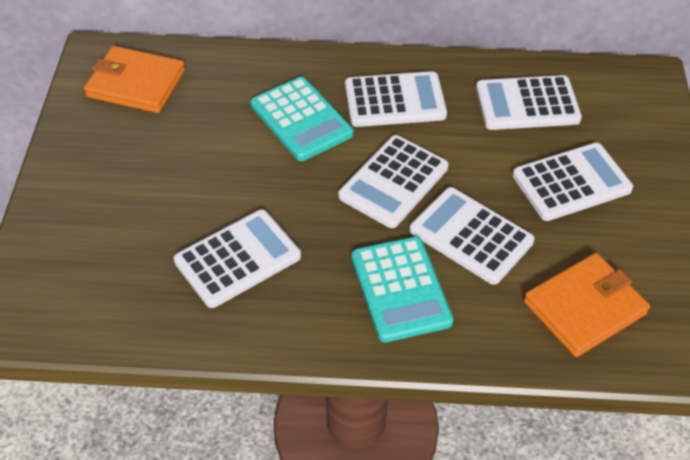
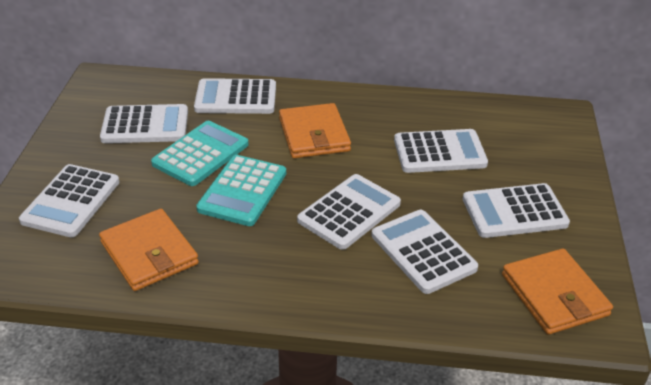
orange wallet: 2 -> 3
white calculator: 6 -> 7

